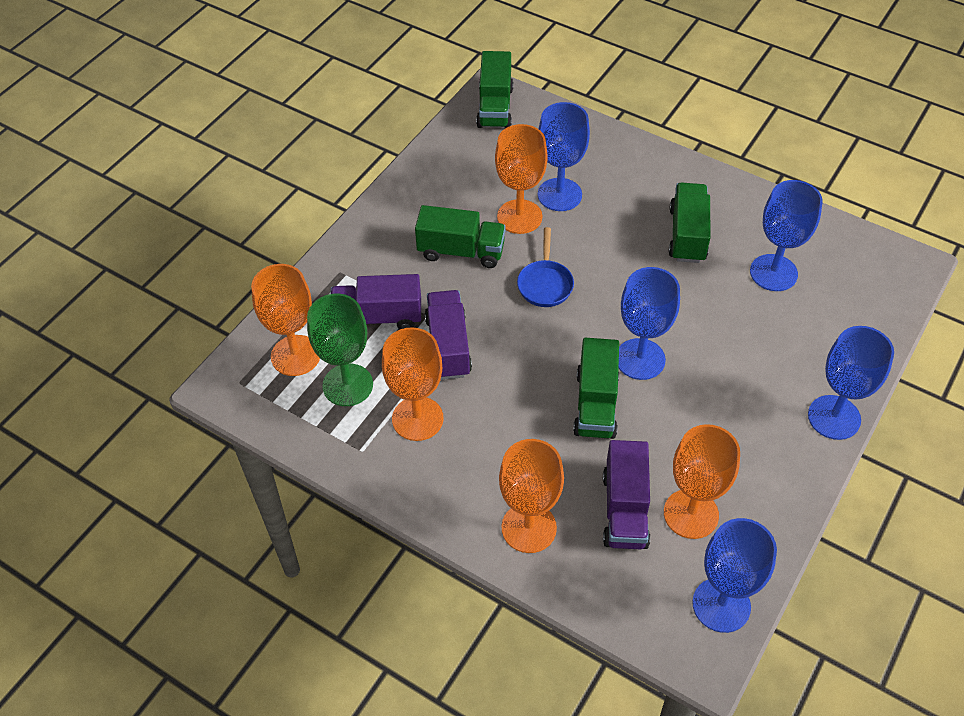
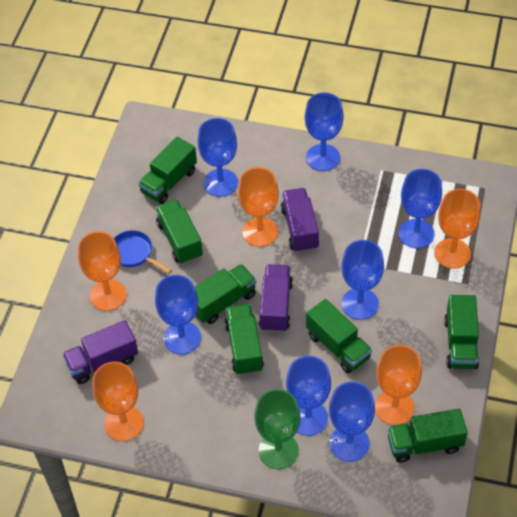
blue goblet: 5 -> 7
green truck: 4 -> 7

